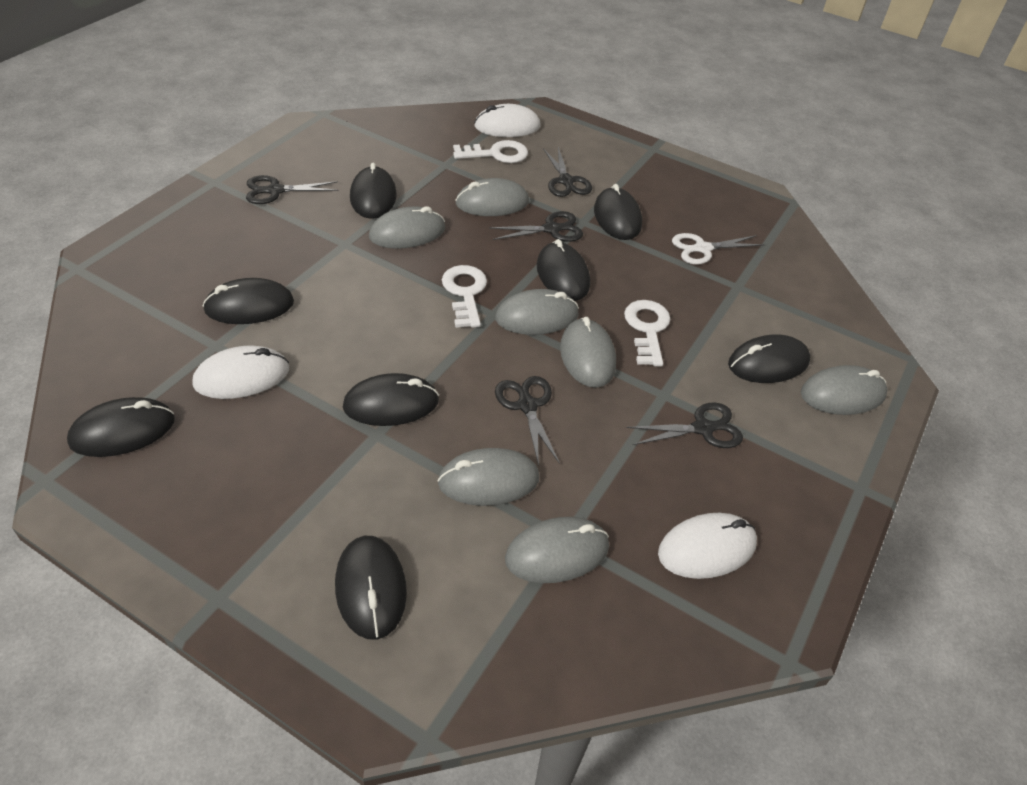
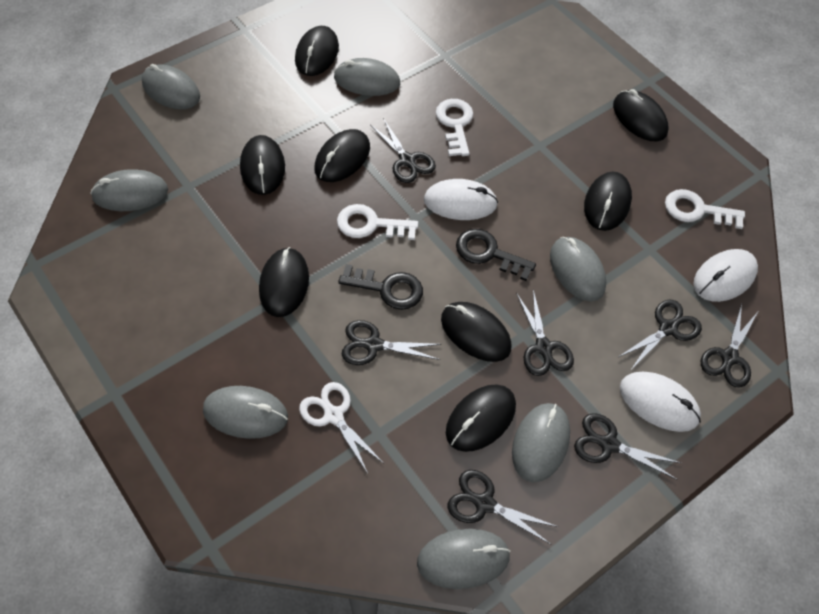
black key: 0 -> 2
black scissors: 5 -> 7

